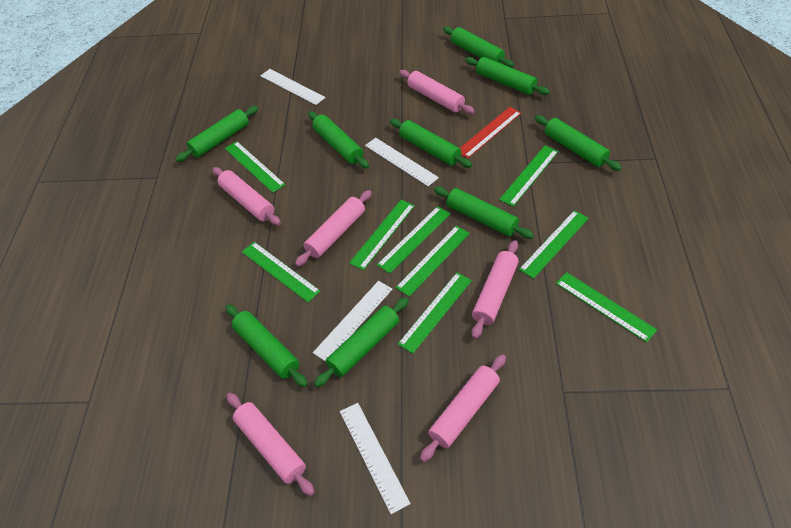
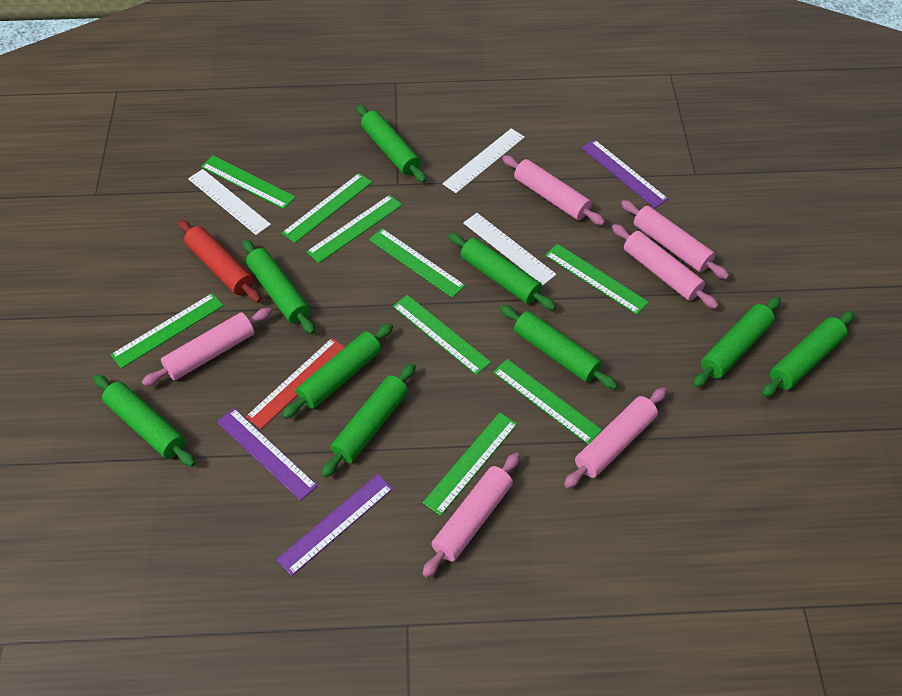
purple ruler: 0 -> 3
red rolling pin: 0 -> 1
white ruler: 4 -> 3

